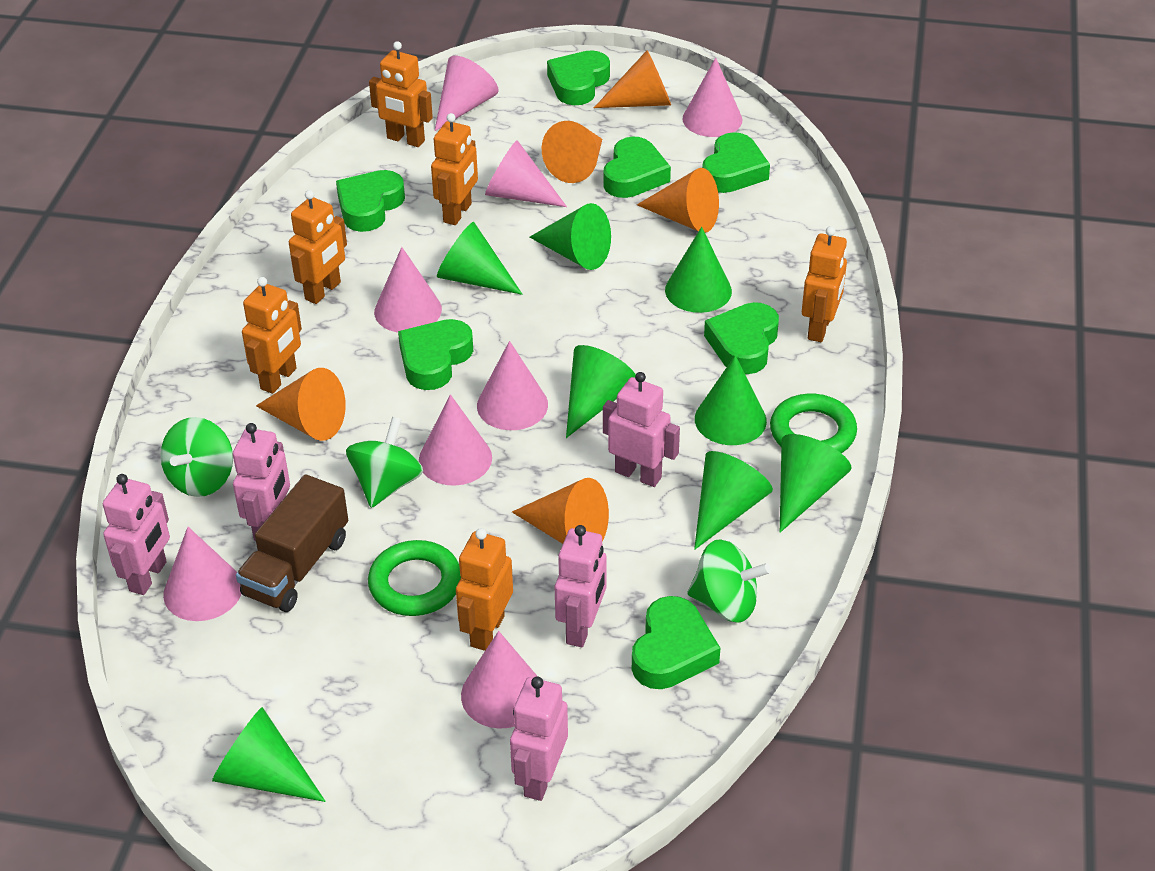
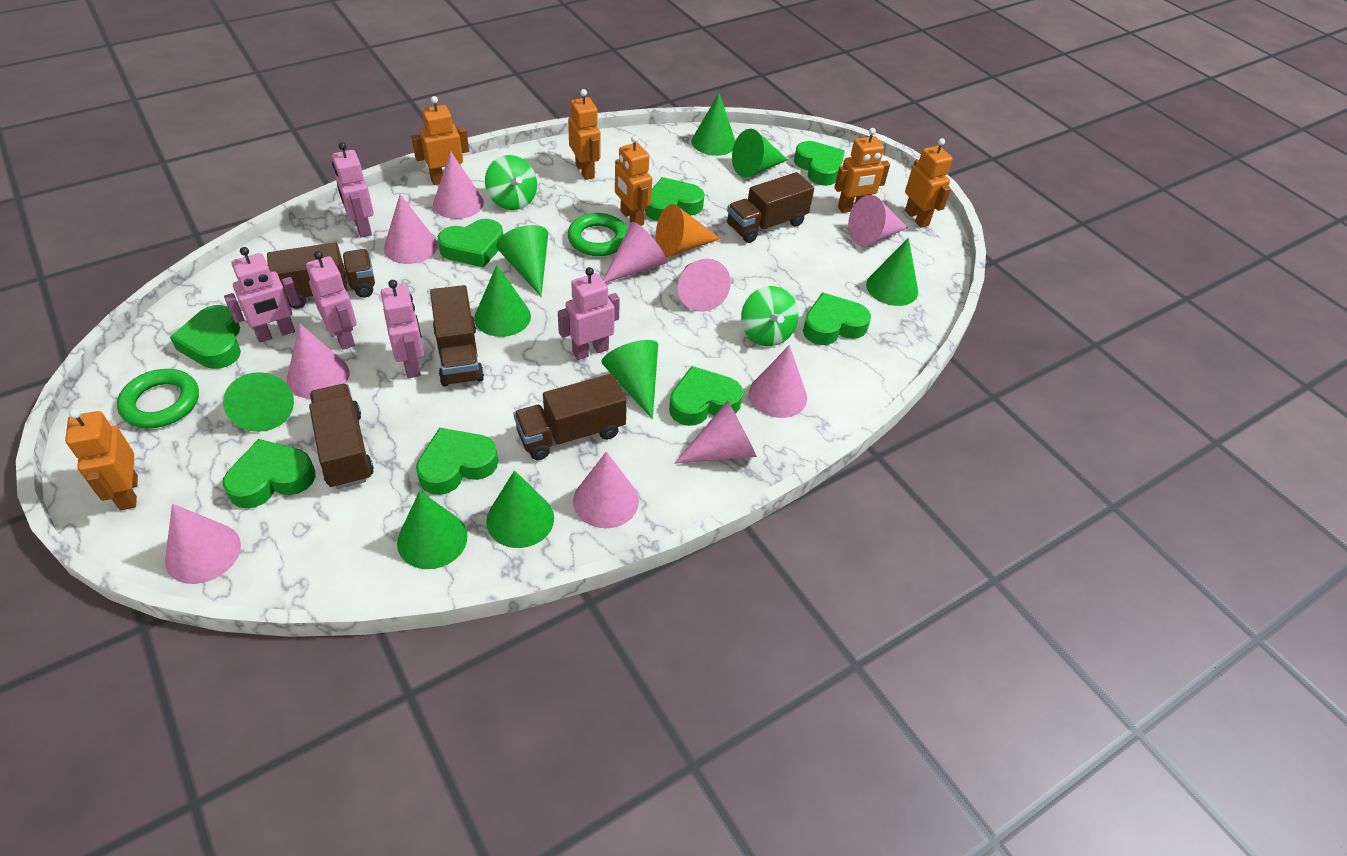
brown truck: 1 -> 5
green cone: 8 -> 9
green heart: 7 -> 8
green spinning top: 3 -> 2
orange cone: 5 -> 1
pink cone: 8 -> 10

